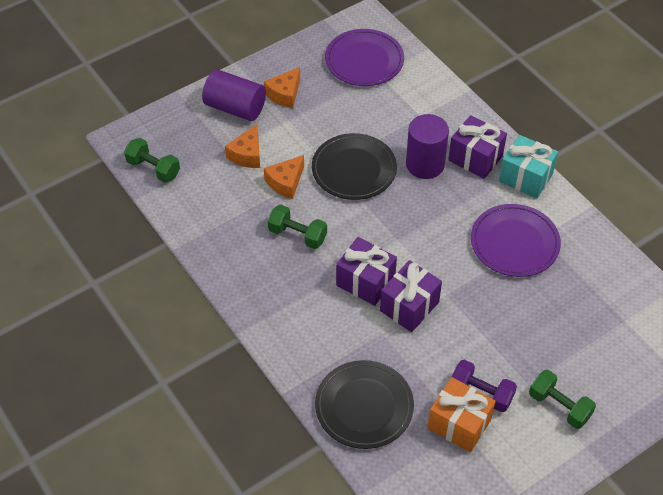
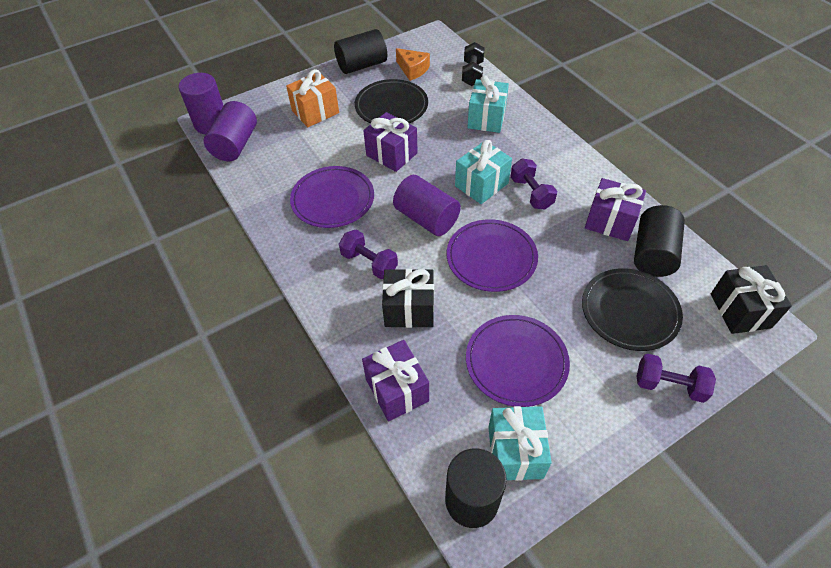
black cylinder: 0 -> 3
black dumbbell: 0 -> 1
black gift: 0 -> 2
green dumbbell: 3 -> 0
orange cheese: 3 -> 1
purple cylinder: 2 -> 3
purple dumbbell: 1 -> 3
purple plate: 2 -> 3
turquoise gift: 1 -> 3

